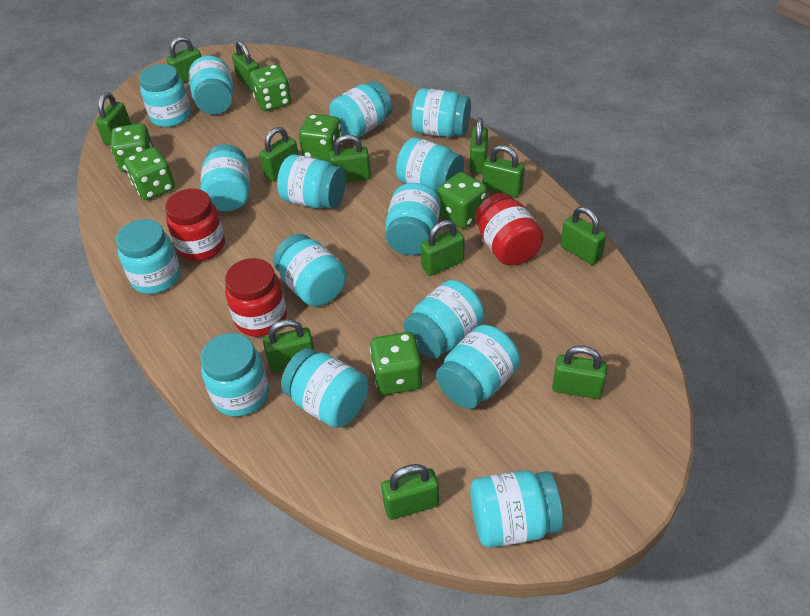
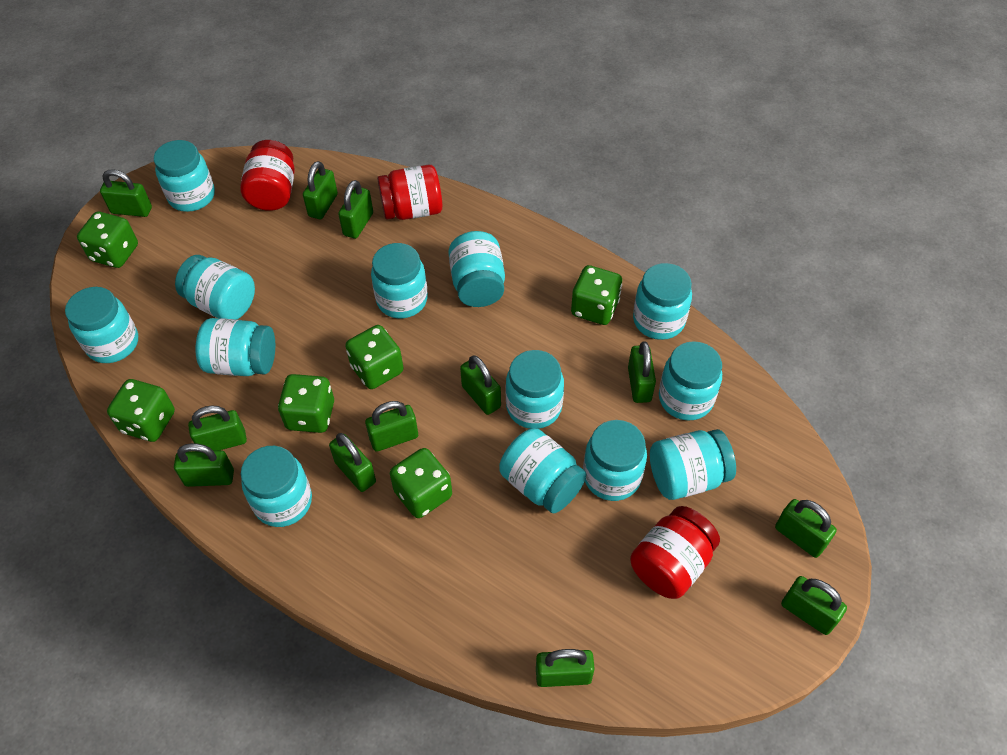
turquoise jar: 15 -> 13

